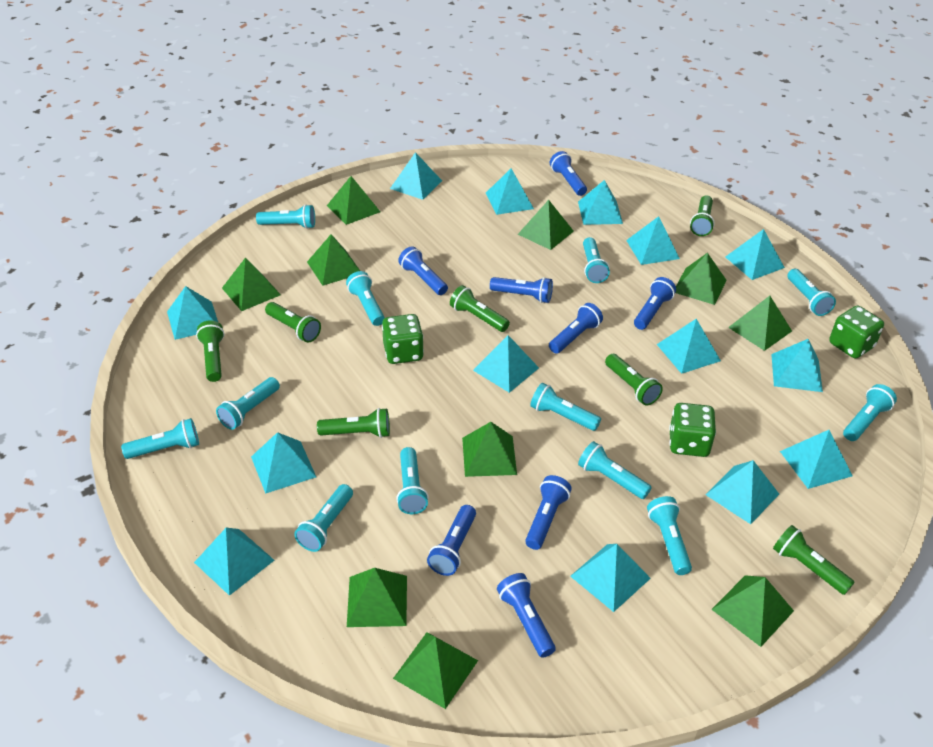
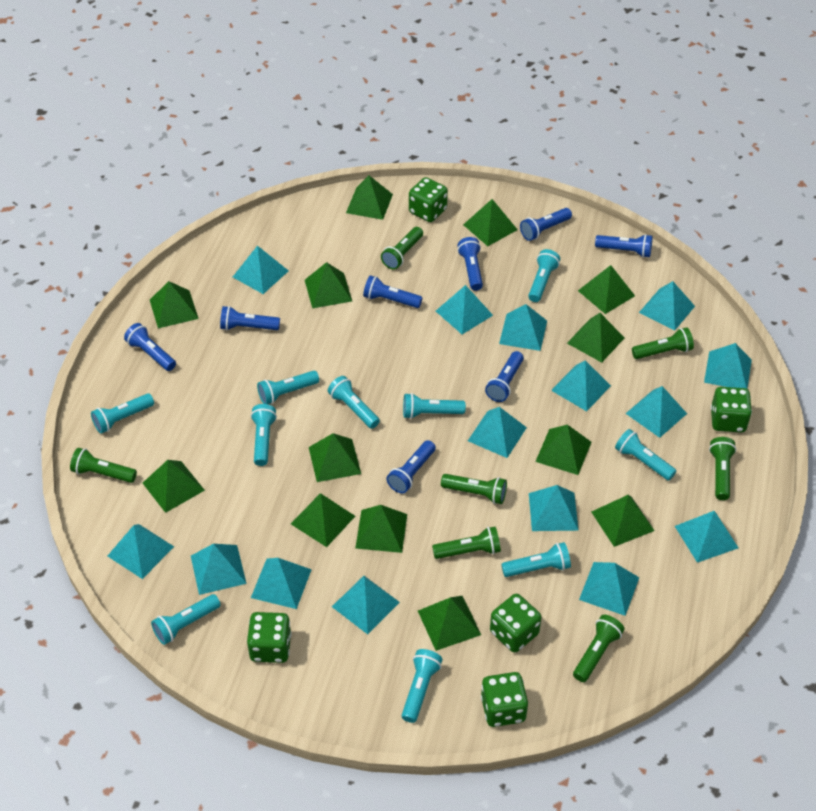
green dice: 3 -> 5
green pyramid: 10 -> 13
turquoise flashlight: 12 -> 10
turquoise pyramid: 14 -> 15

